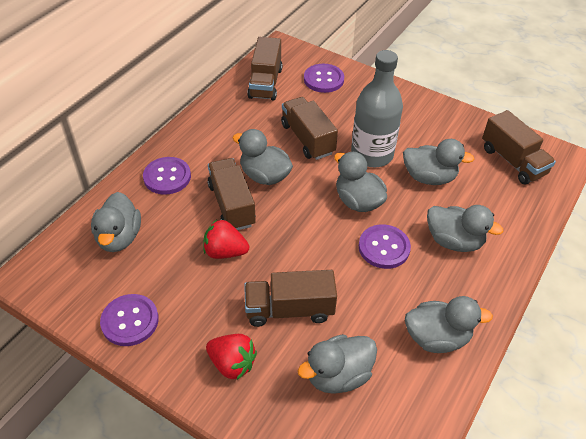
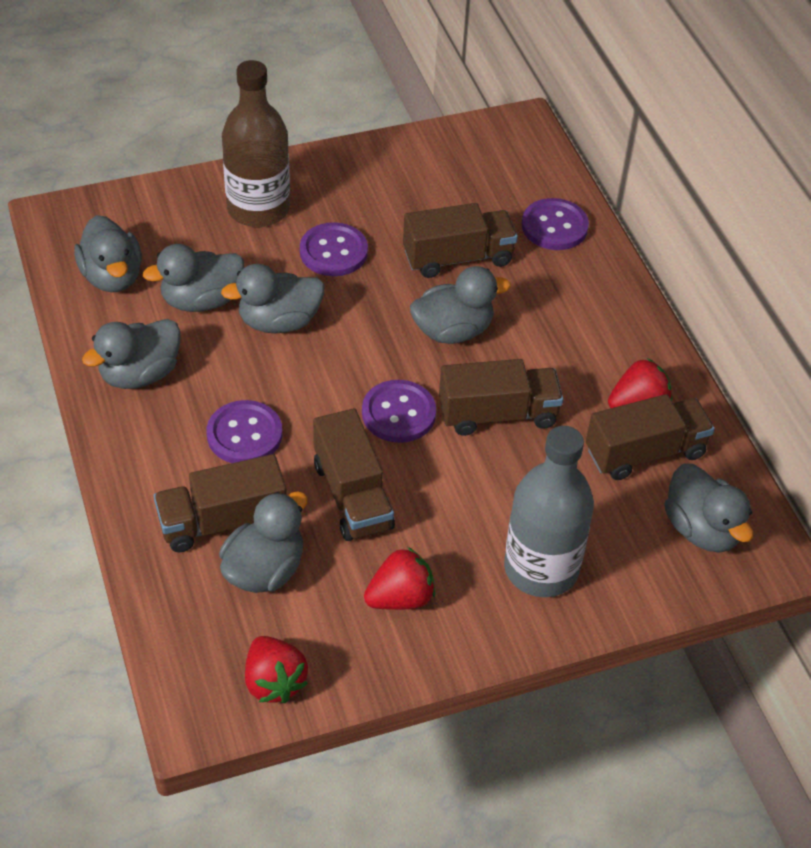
brown bottle: 0 -> 1
red strawberry: 2 -> 3

